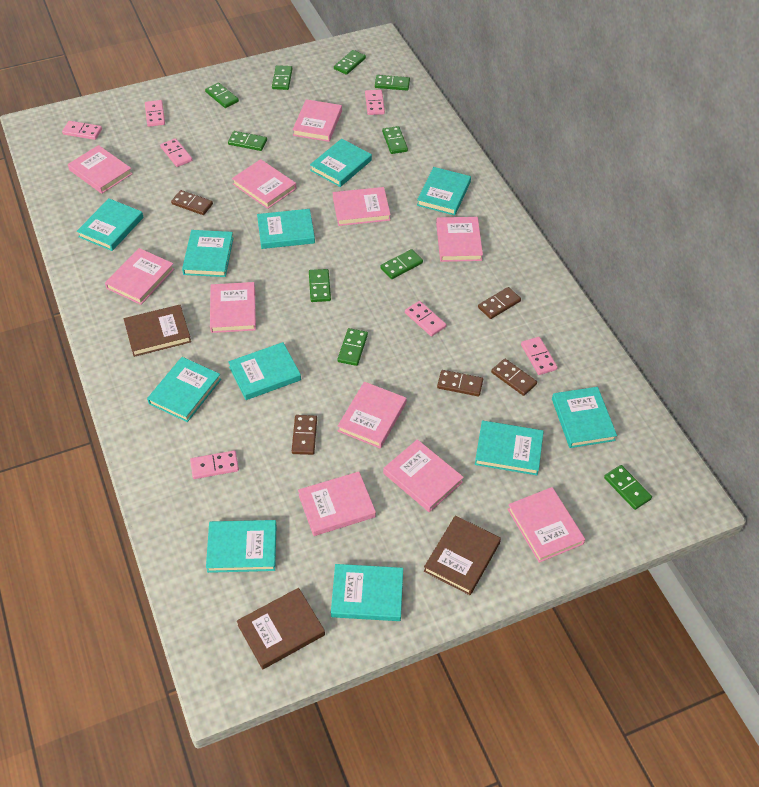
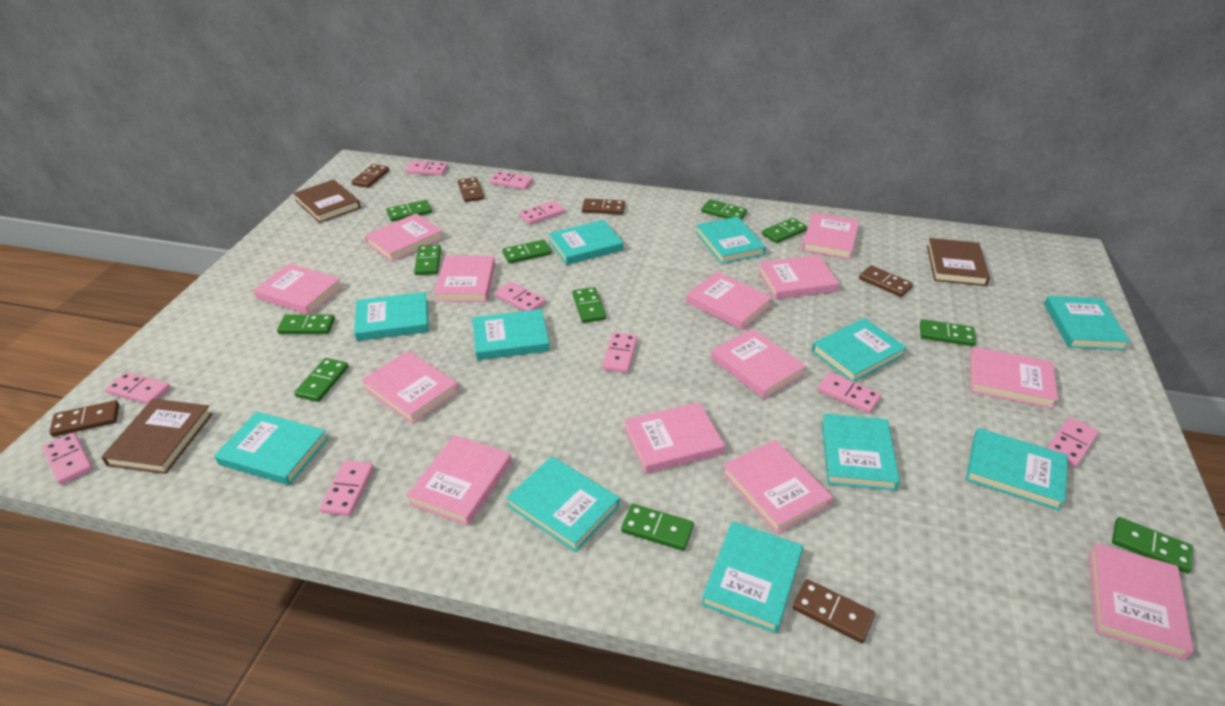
brown domino: 5 -> 6
green domino: 10 -> 11
pink book: 11 -> 13
pink domino: 7 -> 10

